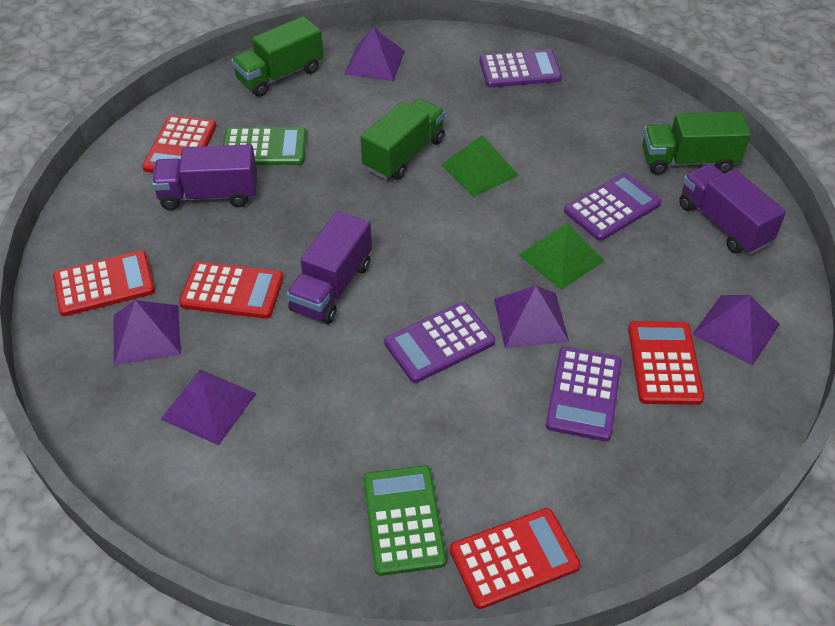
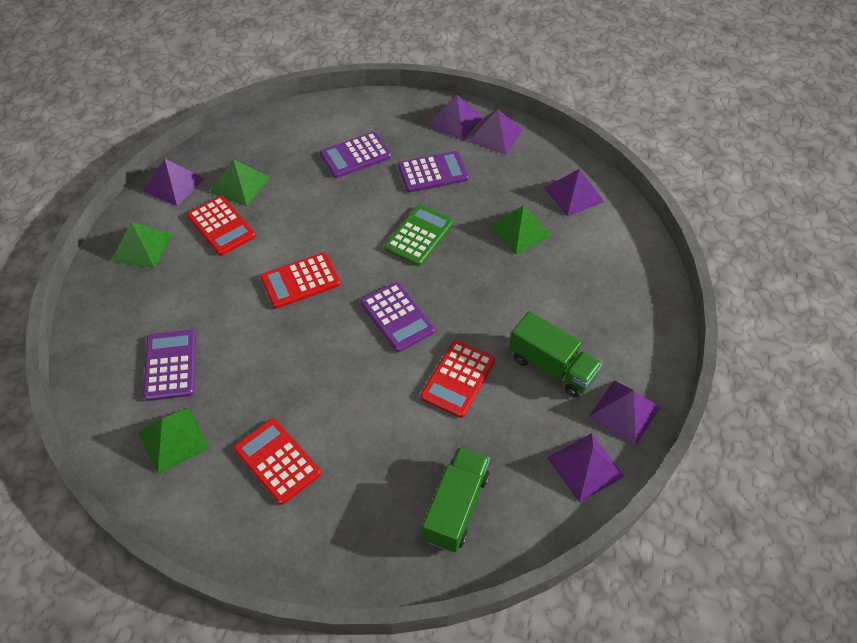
green calculator: 2 -> 1
green pyramid: 2 -> 4
green truck: 3 -> 2
purple pyramid: 5 -> 6
purple truck: 3 -> 0
red calculator: 5 -> 4

